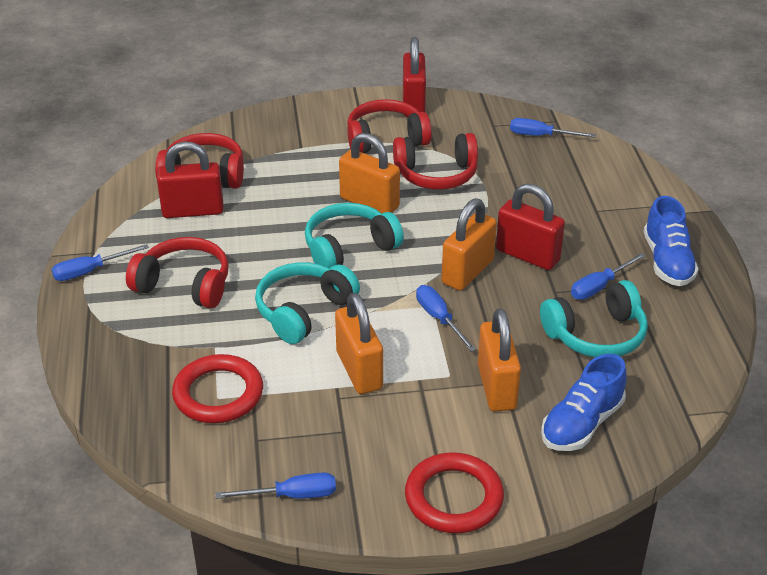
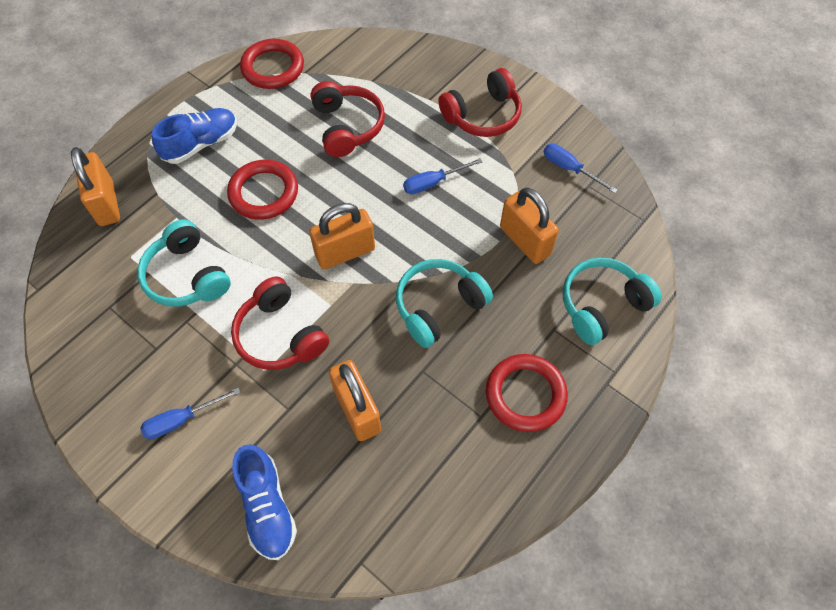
blue screwdriver: 5 -> 3
red headphones: 4 -> 3
red padlock: 3 -> 0
red ring: 2 -> 3

